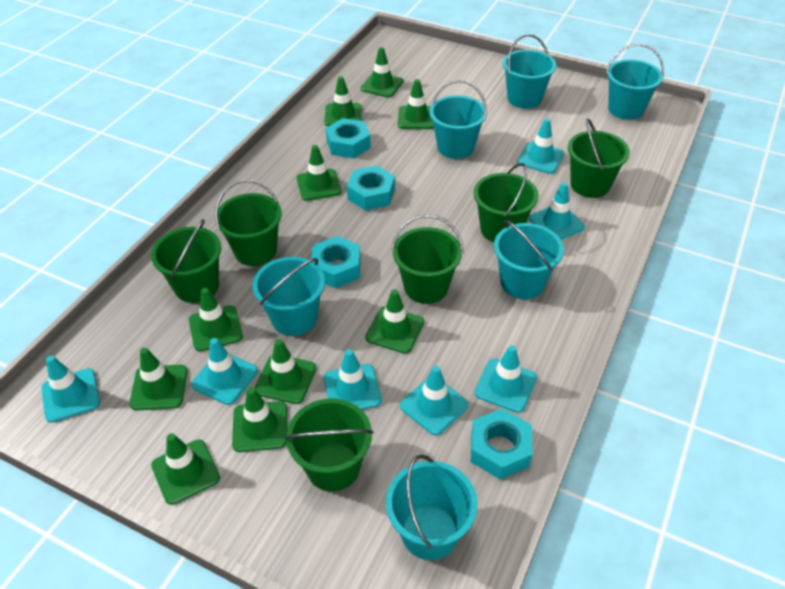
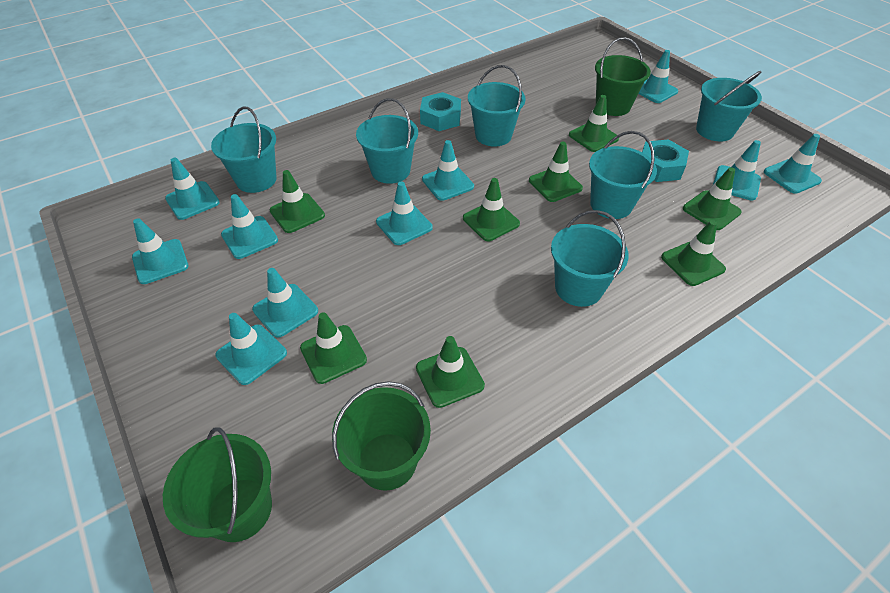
green bucket: 6 -> 3
green traffic cone: 10 -> 8
turquoise nut: 4 -> 2
turquoise traffic cone: 7 -> 10

